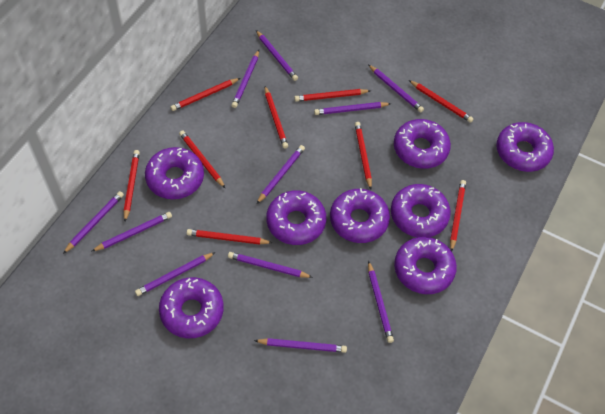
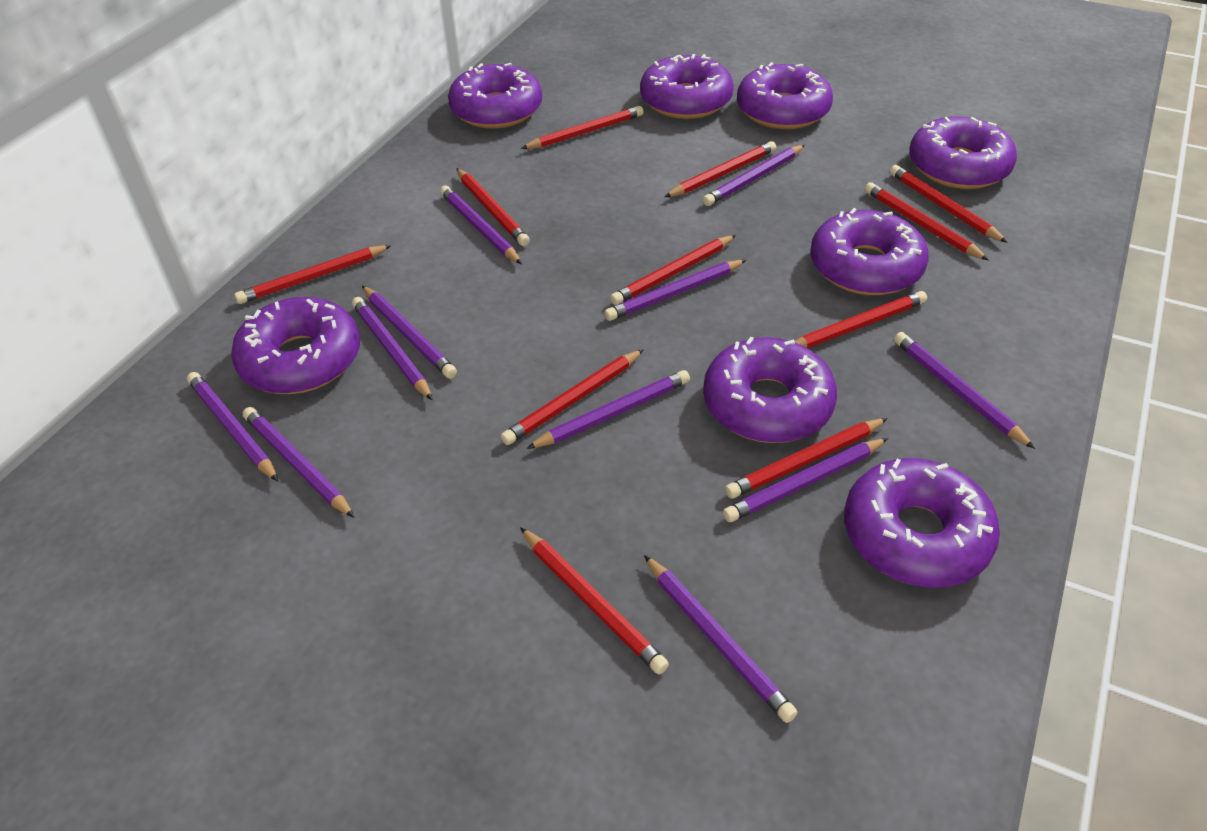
red pencil: 9 -> 11

